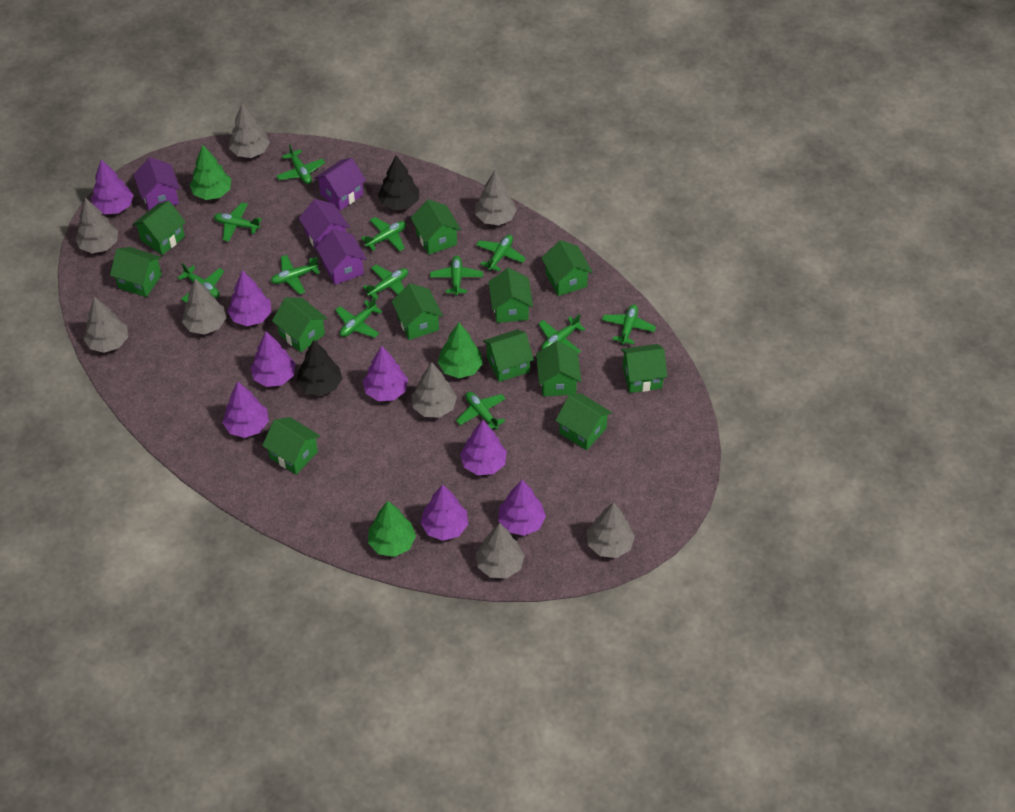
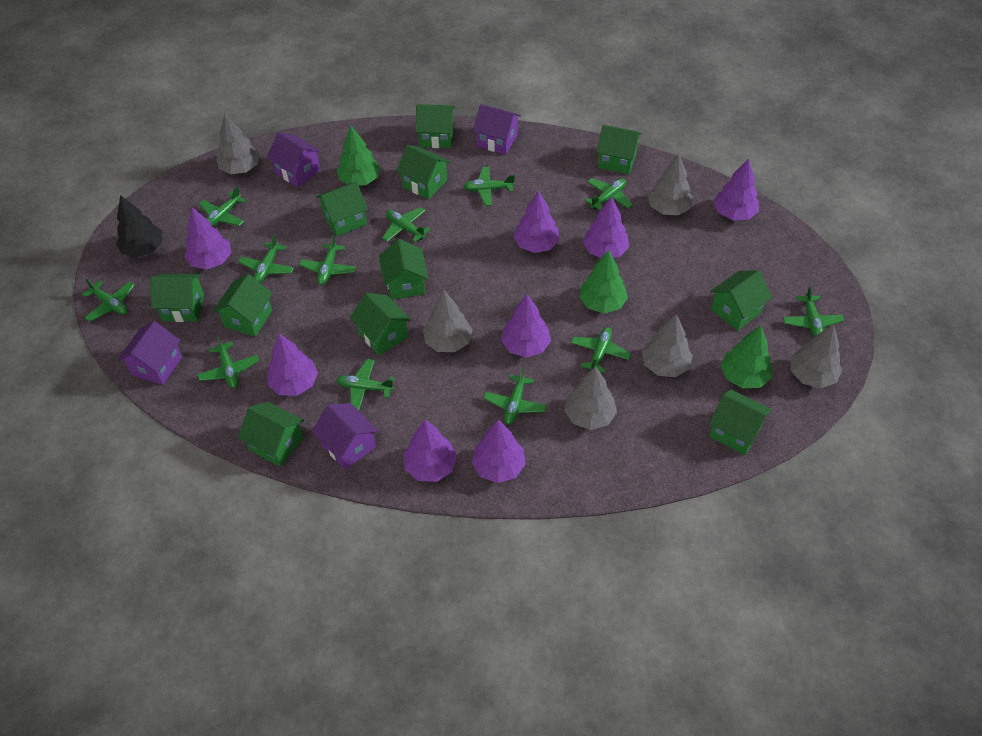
black tree: 2 -> 1
green house: 12 -> 11
grey tree: 8 -> 6

